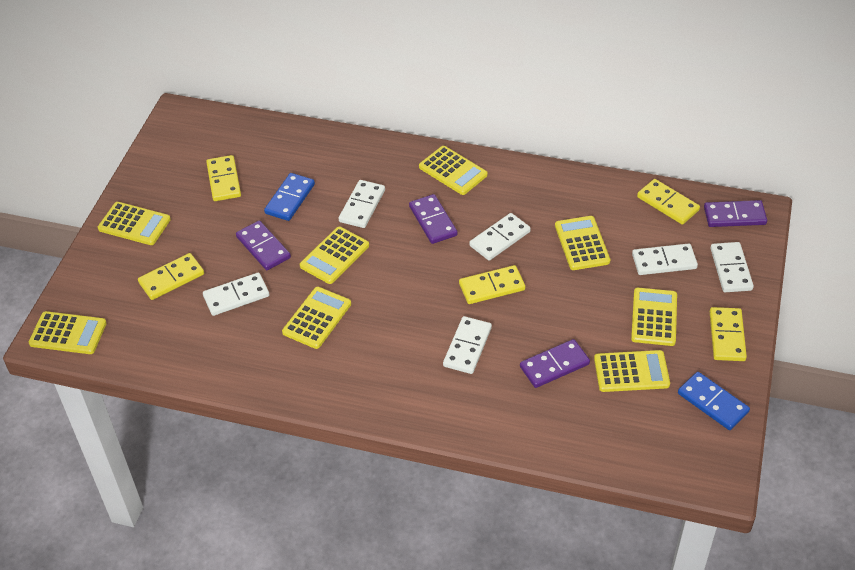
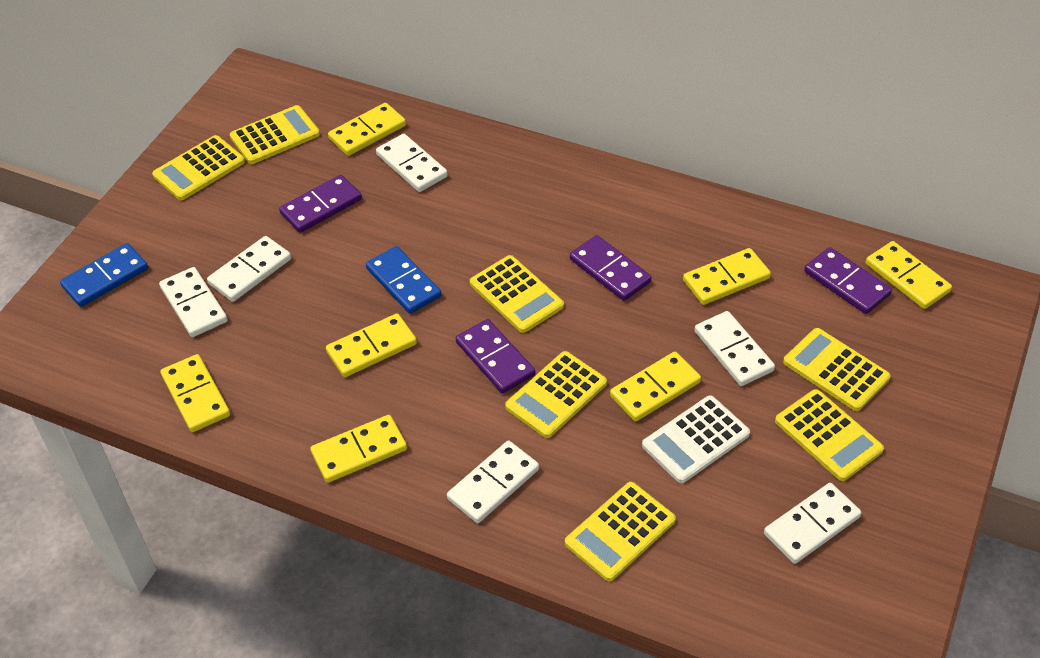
white calculator: 0 -> 1
yellow calculator: 8 -> 7
yellow domino: 5 -> 7

